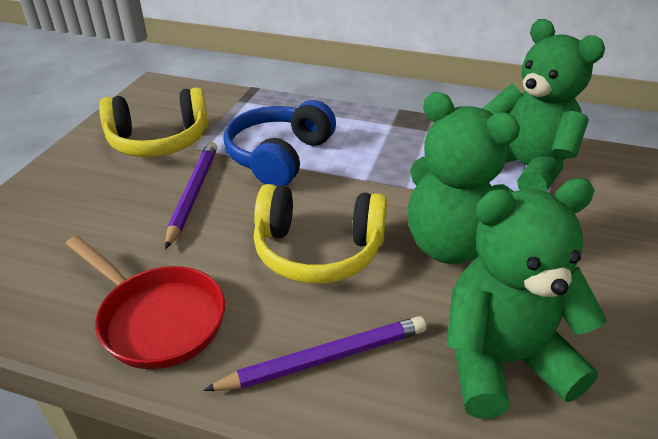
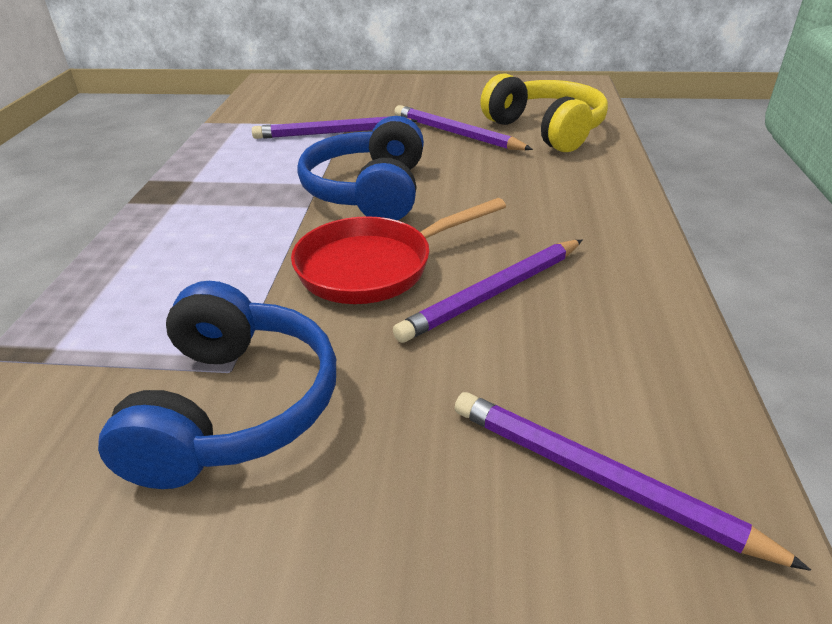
blue headphones: 1 -> 2
green teddy bear: 3 -> 0
purple pencil: 2 -> 4
yellow headphones: 2 -> 1

